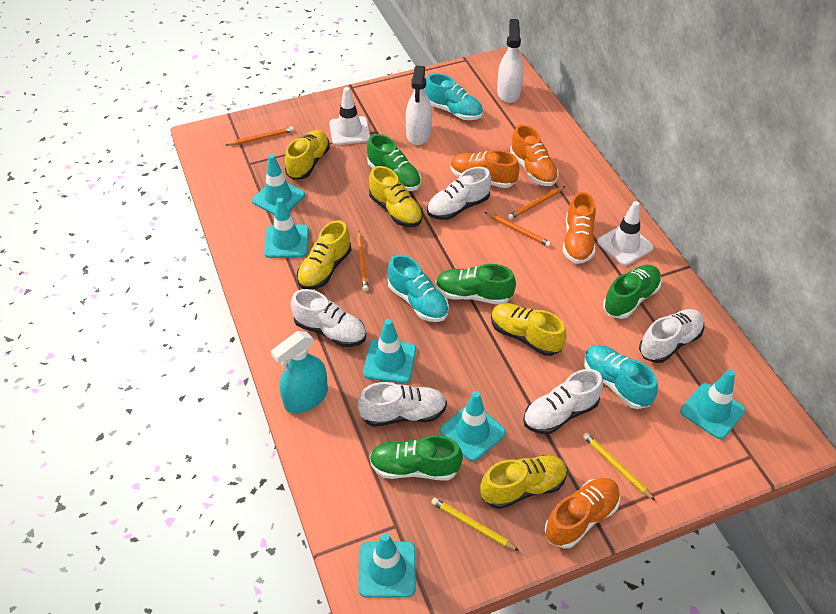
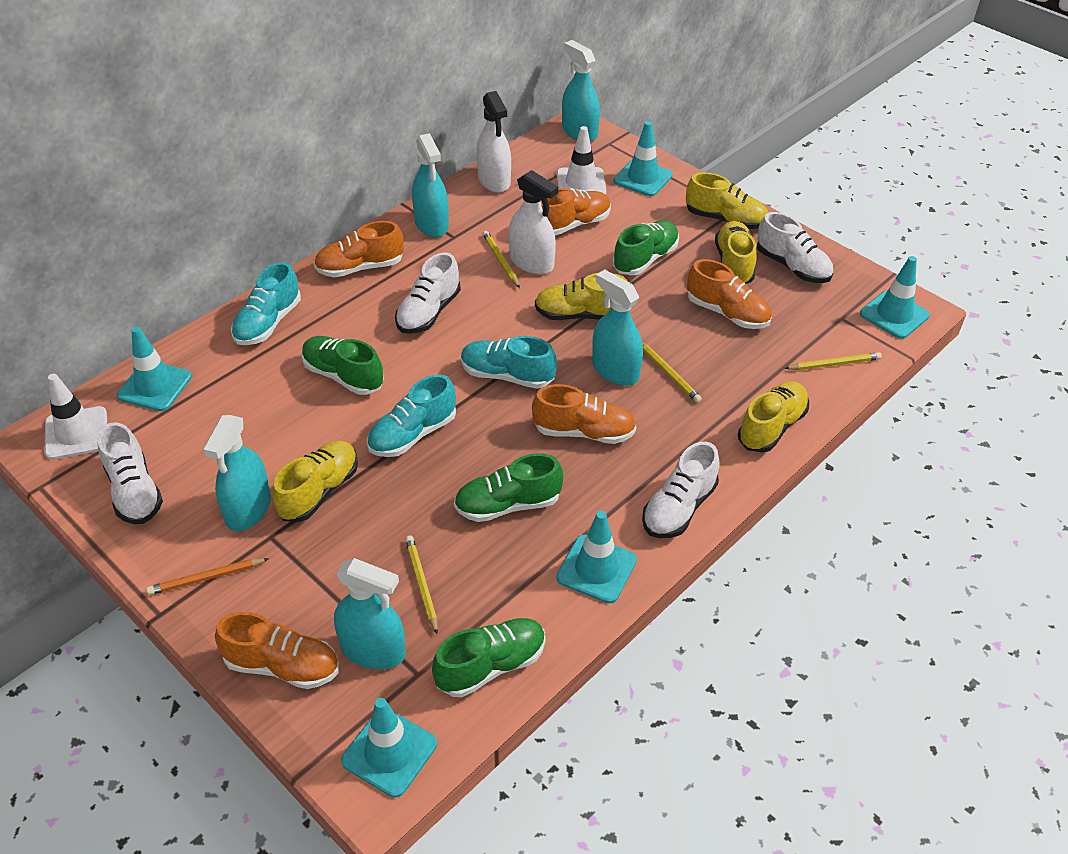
orange pencil: 4 -> 1
orange shoe: 4 -> 5
turquoise spray bottle: 1 -> 5
turquoise traffic cone: 6 -> 5
white shoe: 5 -> 4
yellow pencil: 2 -> 4

